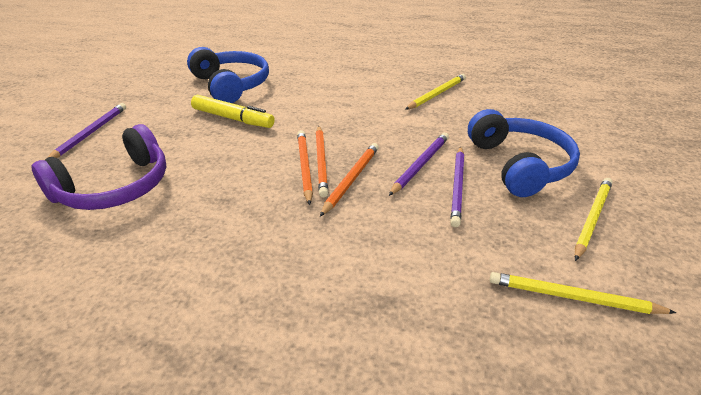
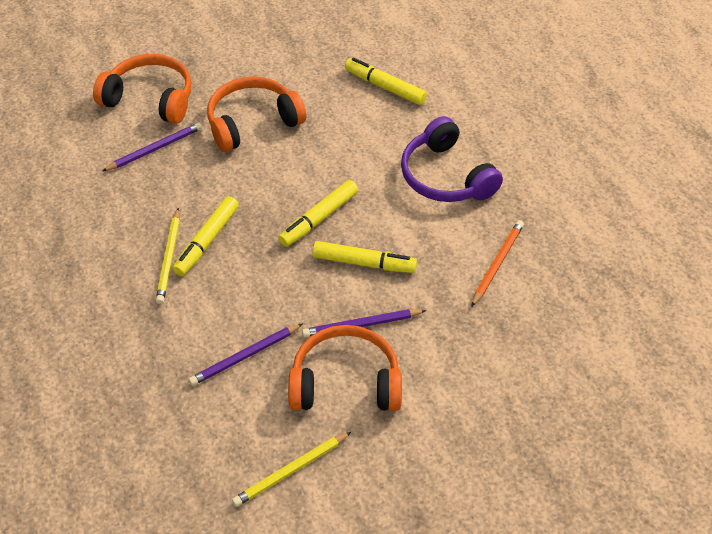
blue headphones: 2 -> 0
orange headphones: 0 -> 3
orange pencil: 3 -> 1
yellow marker: 1 -> 4
yellow pencil: 3 -> 2

